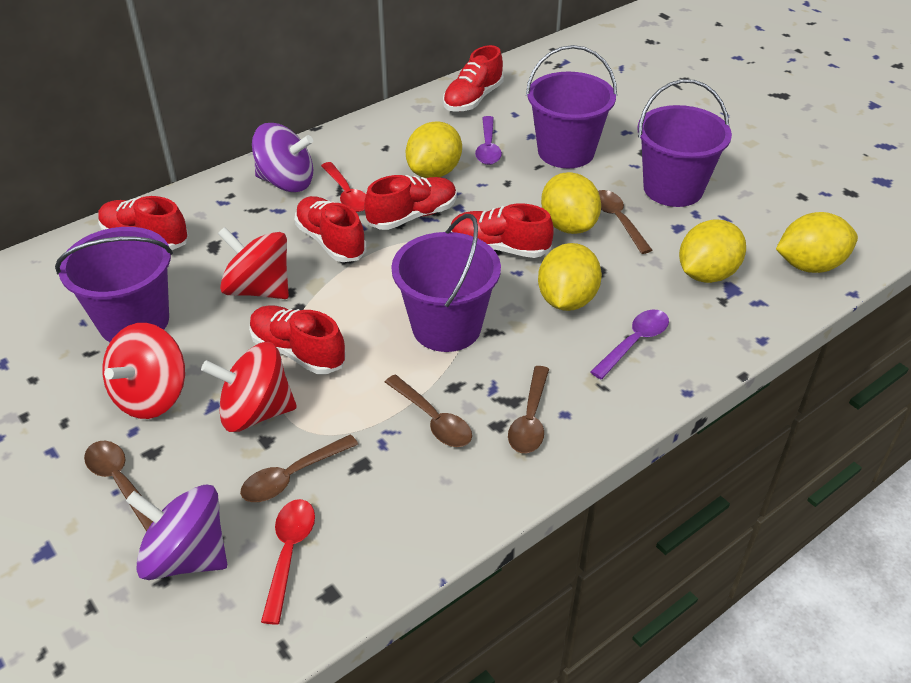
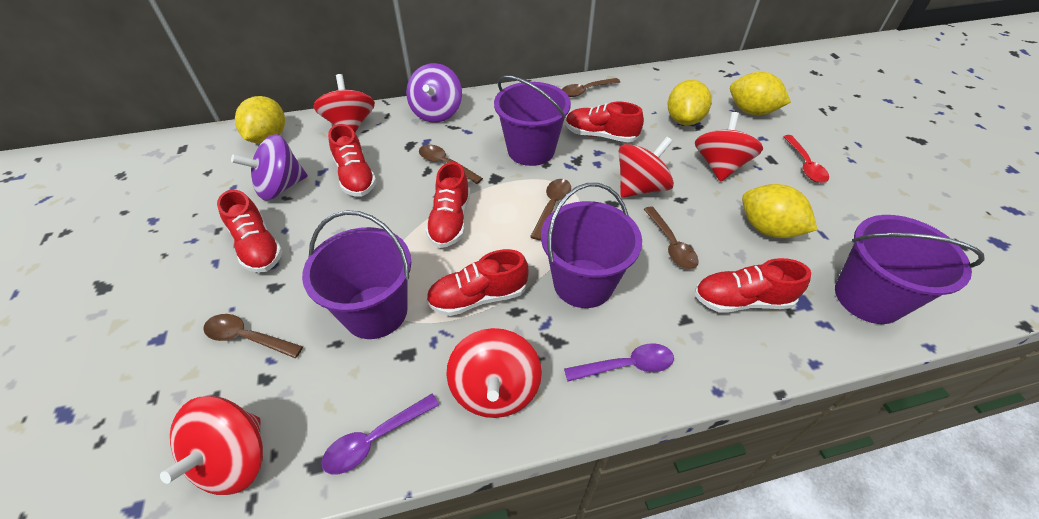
red spinning top: 3 -> 5
red spoon: 2 -> 1
yellow lemon: 5 -> 4

